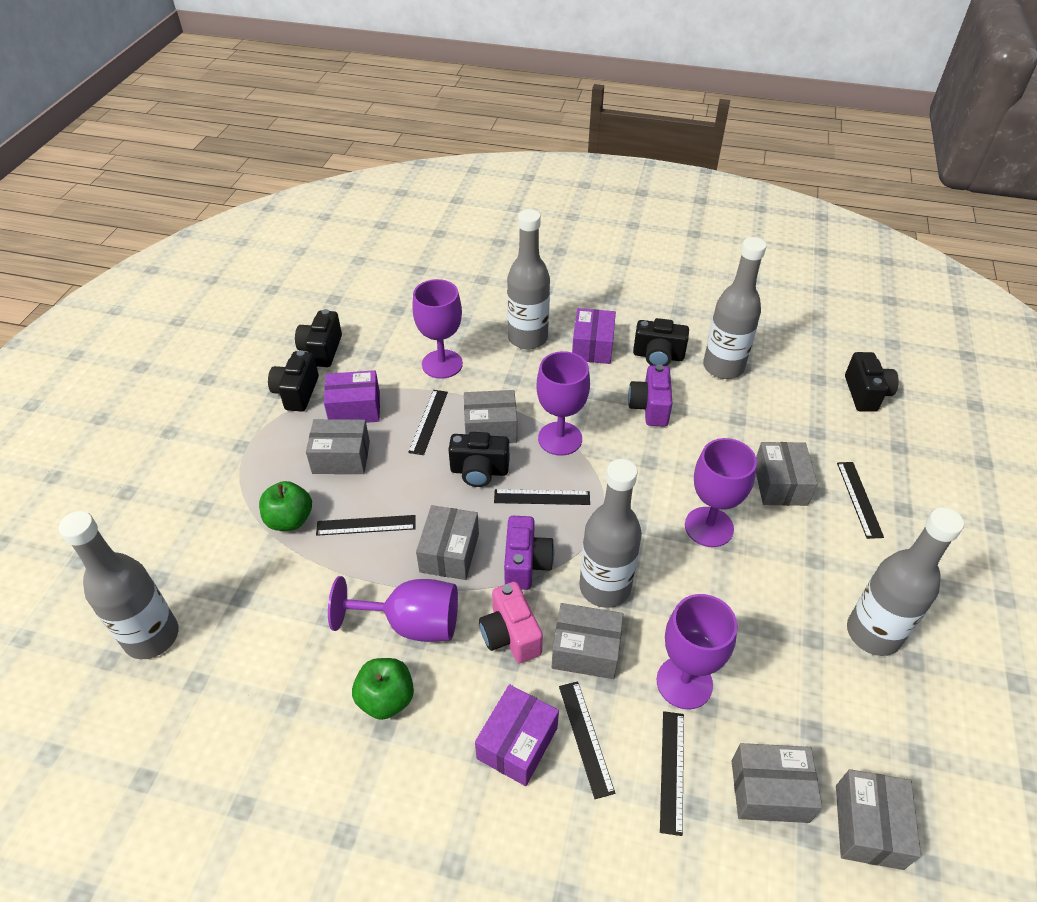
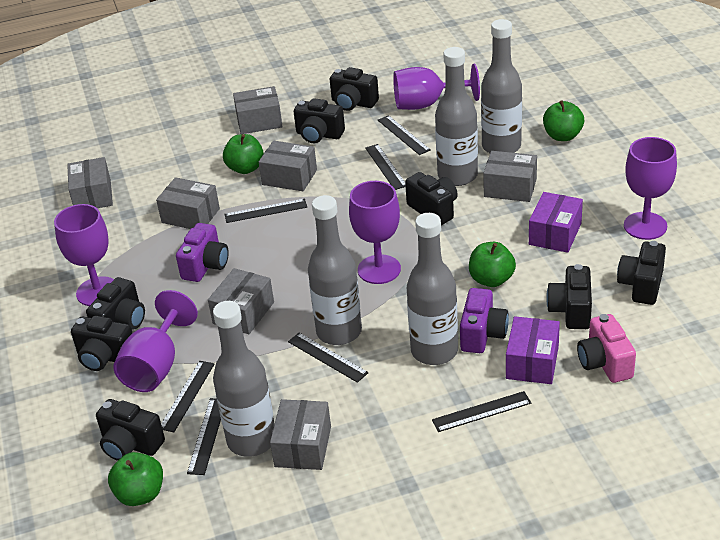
black camera: 5 -> 8
black ruler: 6 -> 7
green apple: 2 -> 4
purple box: 3 -> 2

